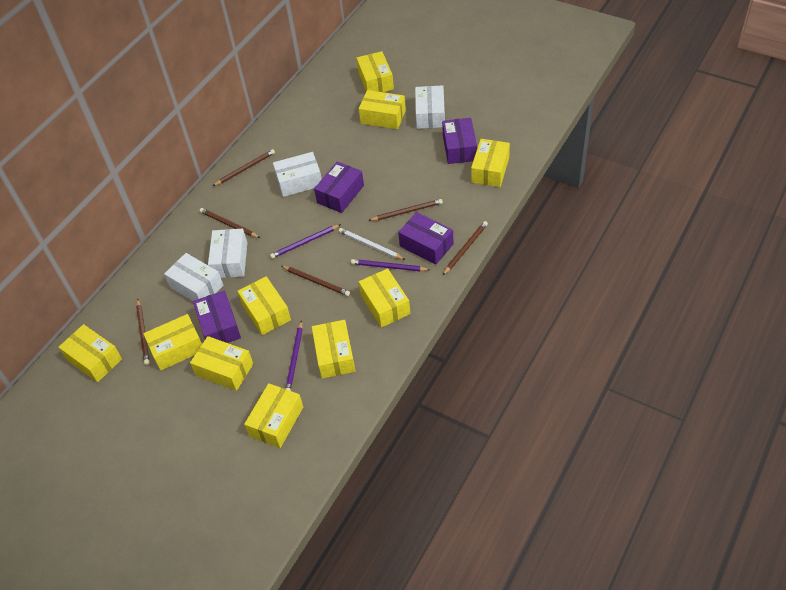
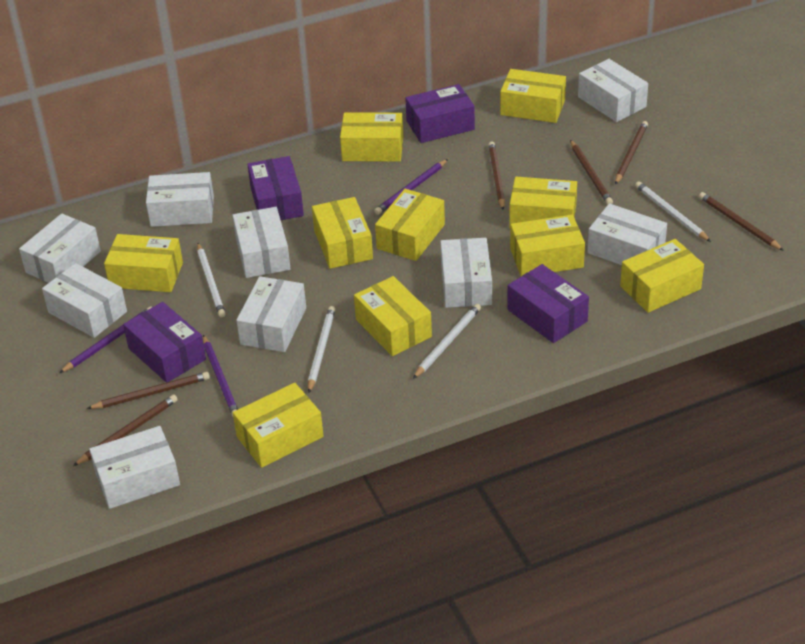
white box: 4 -> 9
white pencil: 1 -> 4

